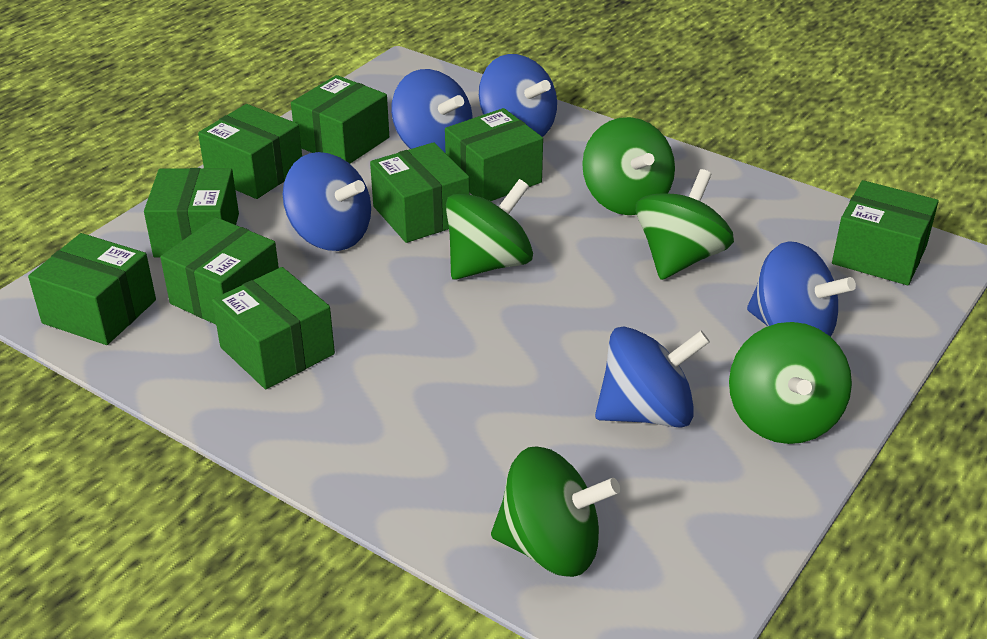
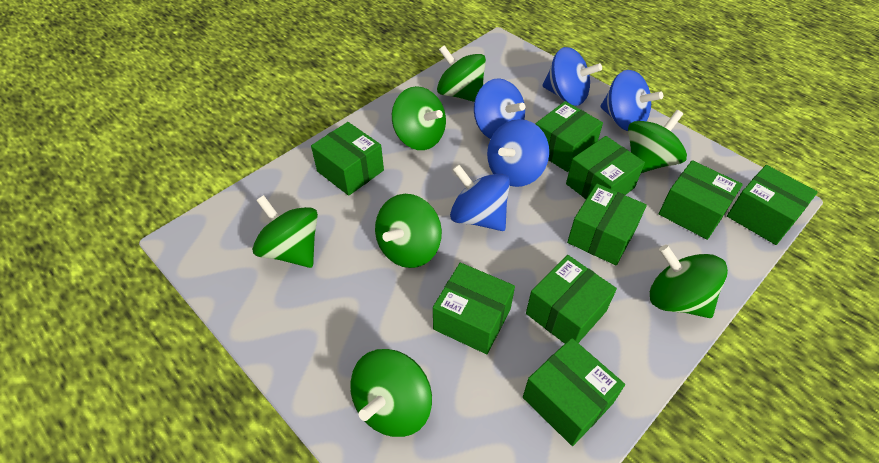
green spinning top: 5 -> 7

